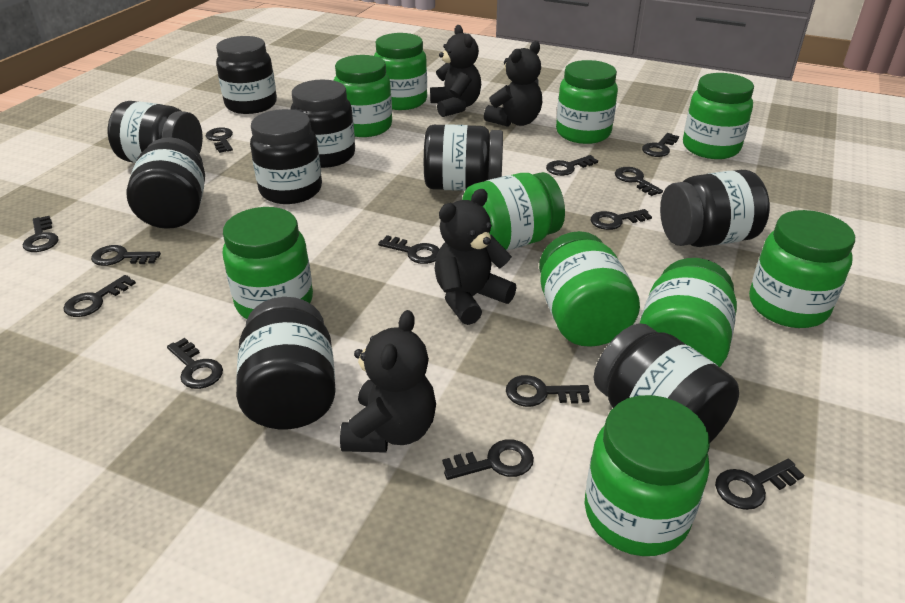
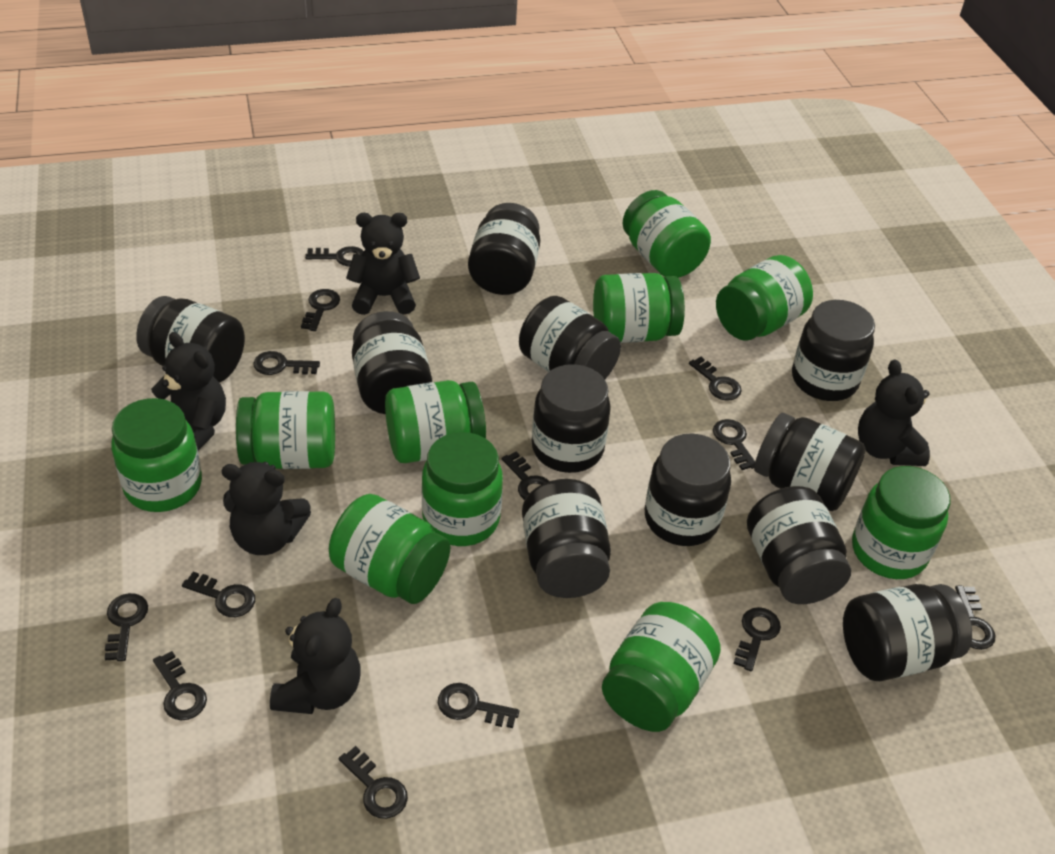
black jar: 9 -> 11
black teddy bear: 4 -> 5

